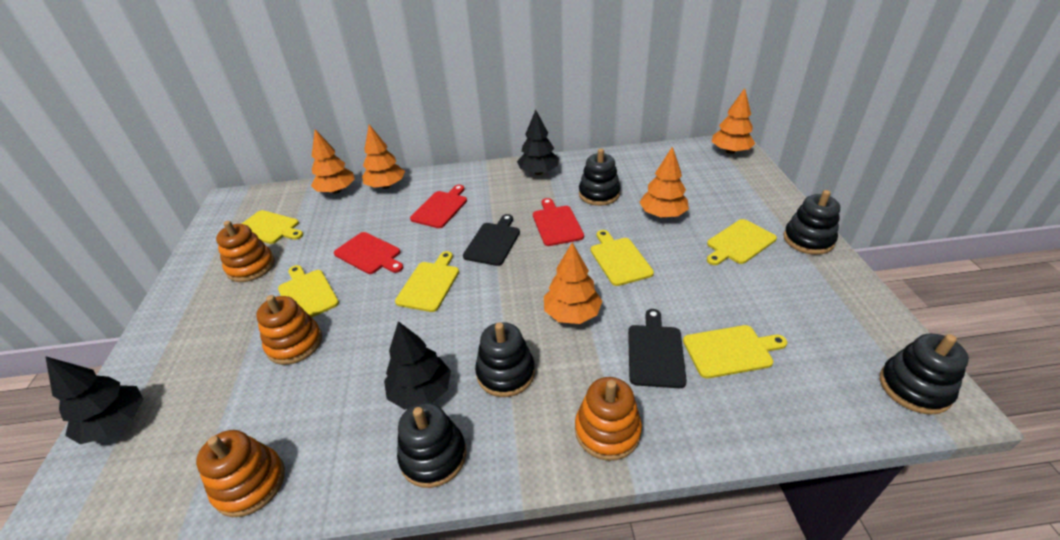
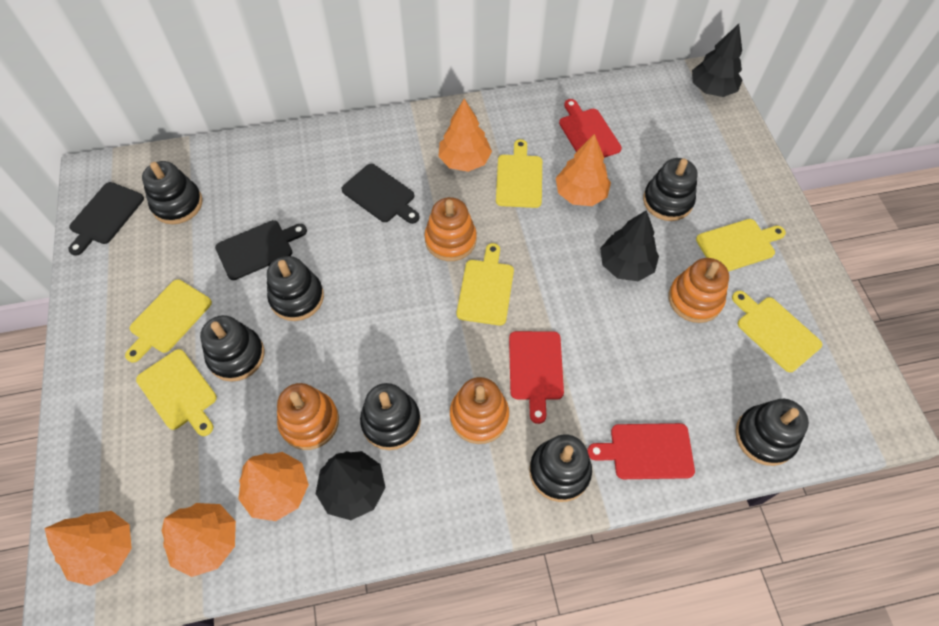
black cutting board: 2 -> 3
black stacking toy: 5 -> 7

